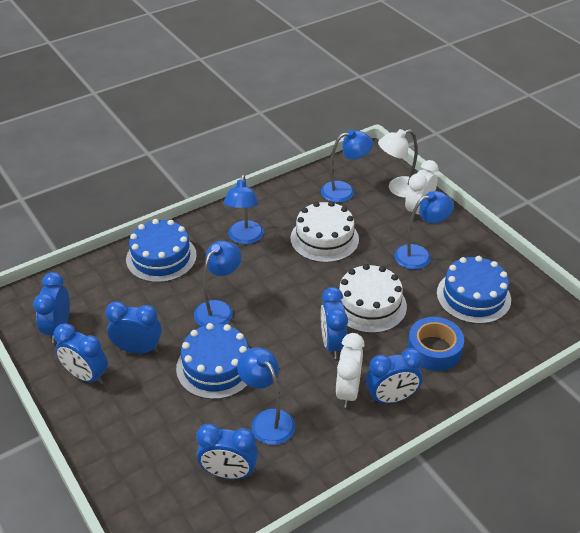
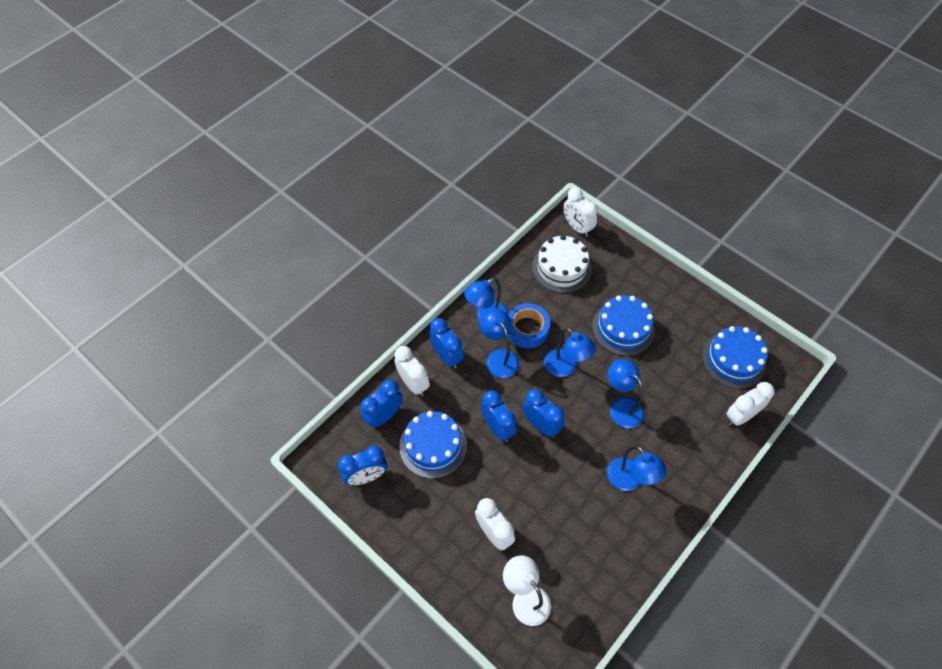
blue clock: 6 -> 5
white cake: 2 -> 1
white clock: 2 -> 4

